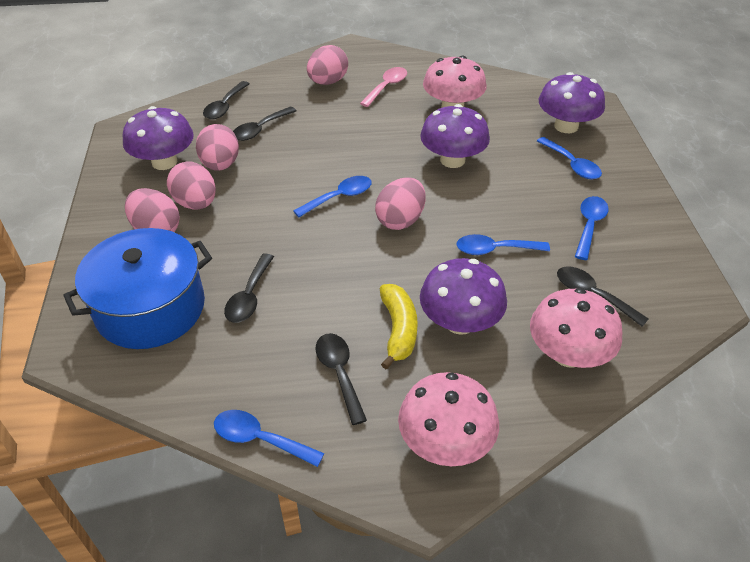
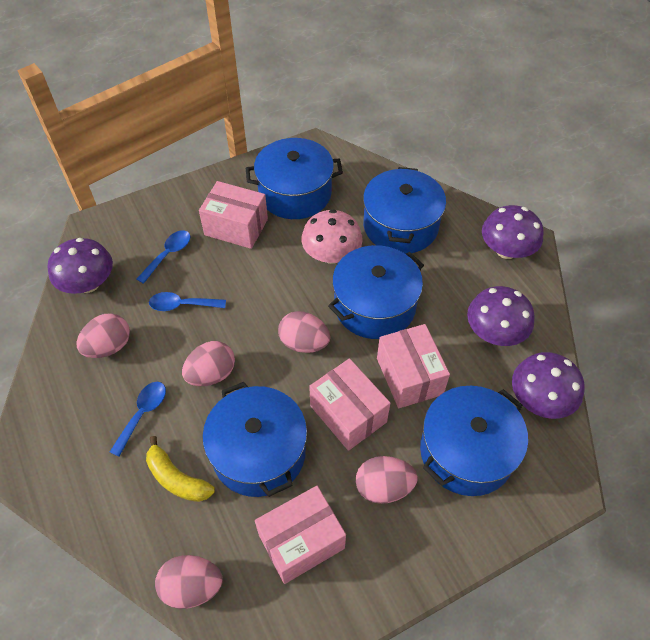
black spoon: 5 -> 0
blue pot: 1 -> 5
blue spoon: 5 -> 3
pink box: 0 -> 4
pink mushroom: 3 -> 1
pink spoon: 1 -> 0

